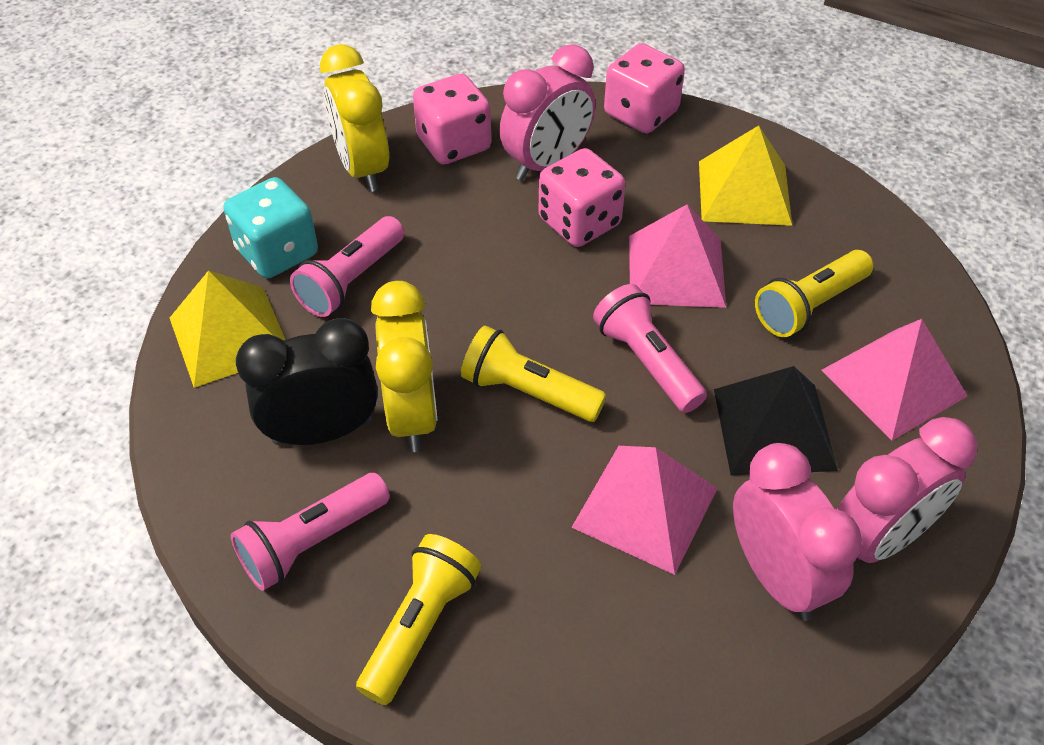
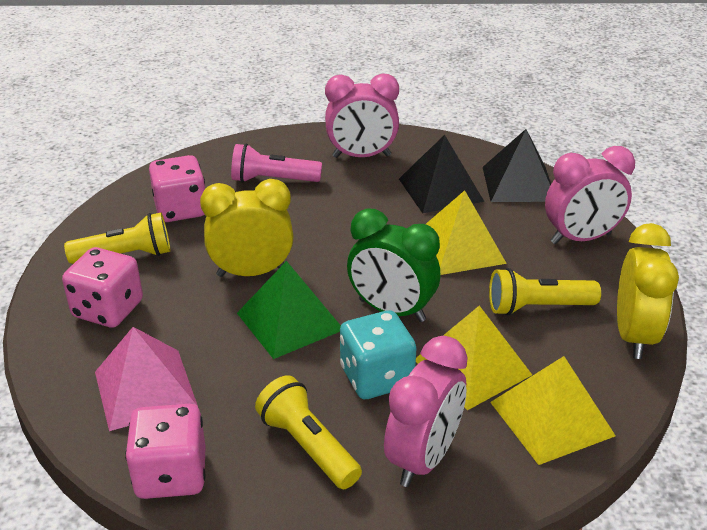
black clock: 1 -> 0
black pyramid: 1 -> 2
green clock: 0 -> 1
green pyramid: 0 -> 1
pink flashlight: 3 -> 1
pink pyramid: 3 -> 1
yellow pyramid: 2 -> 3

